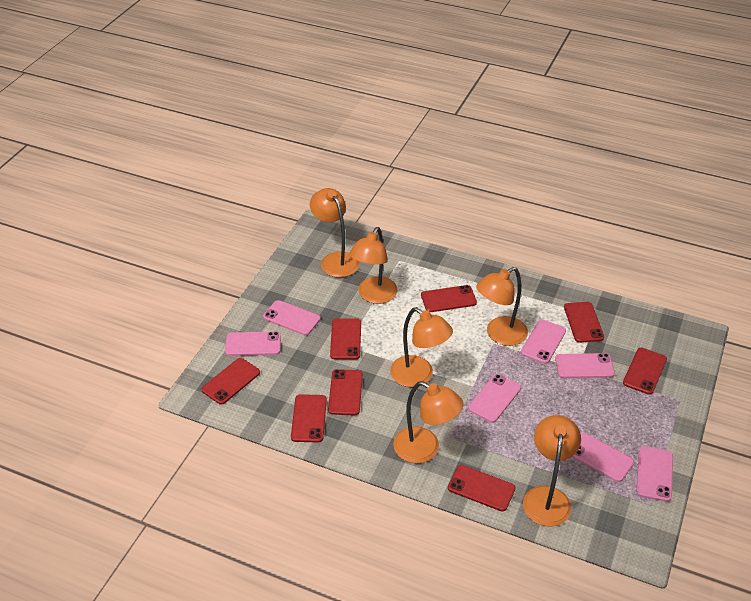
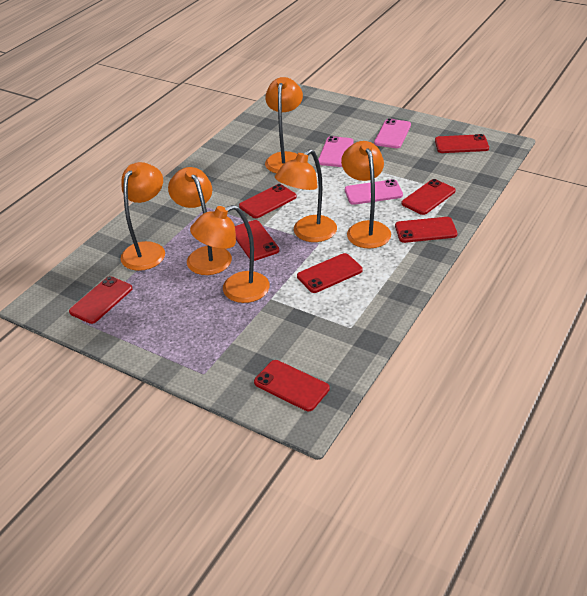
pink phone: 7 -> 3

